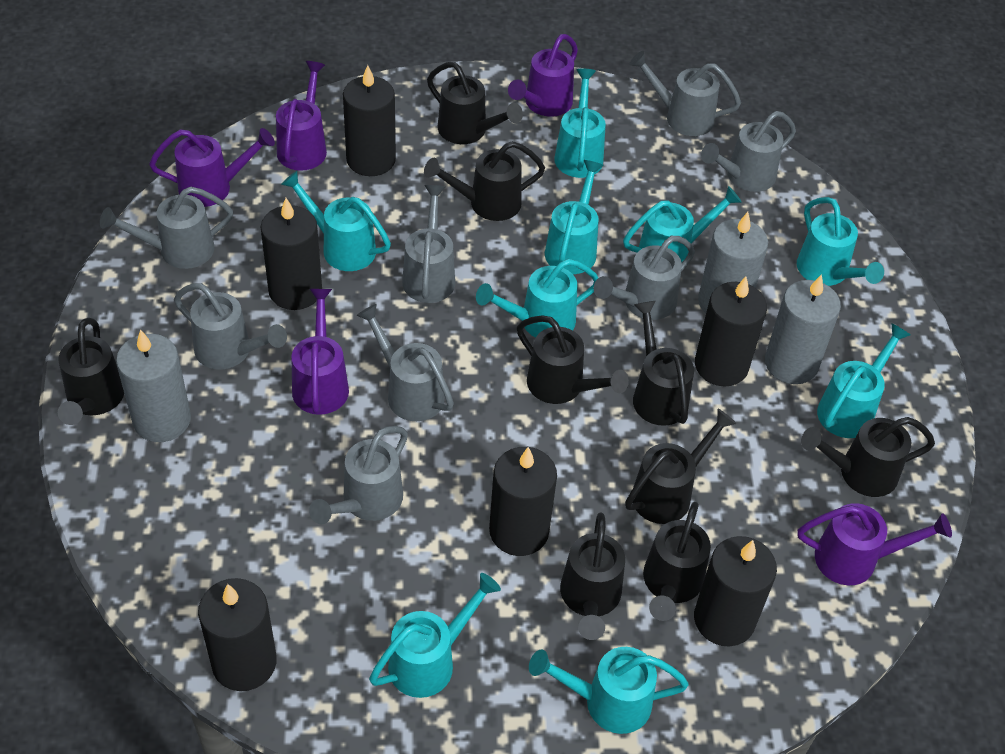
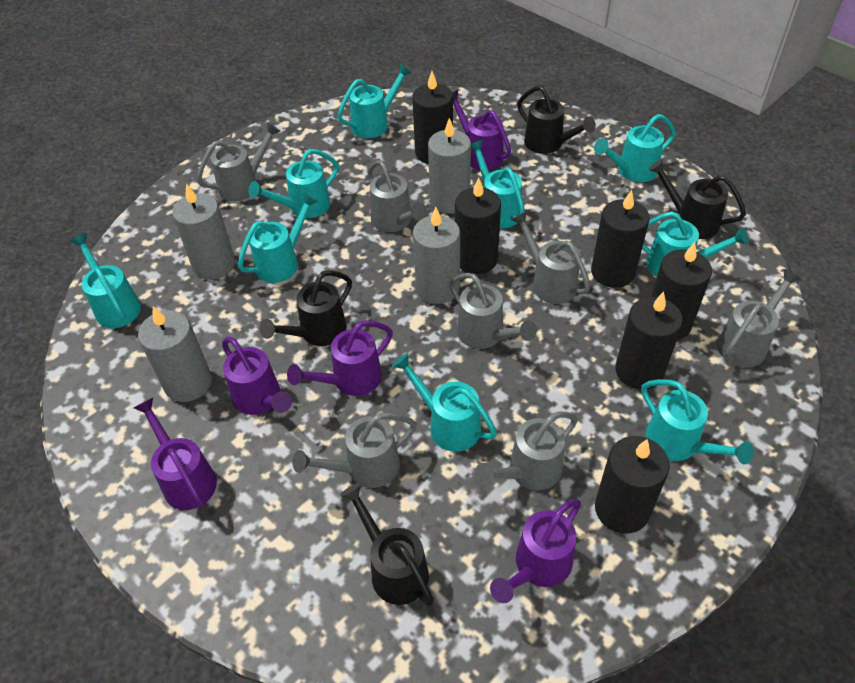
black watering can: 9 -> 4
grey candle: 3 -> 4
grey watering can: 8 -> 7

